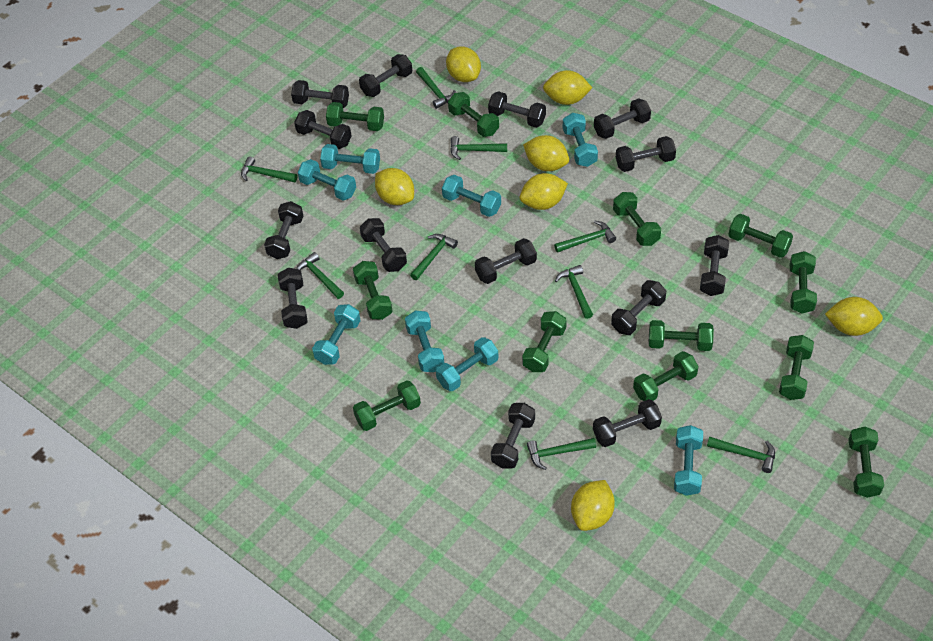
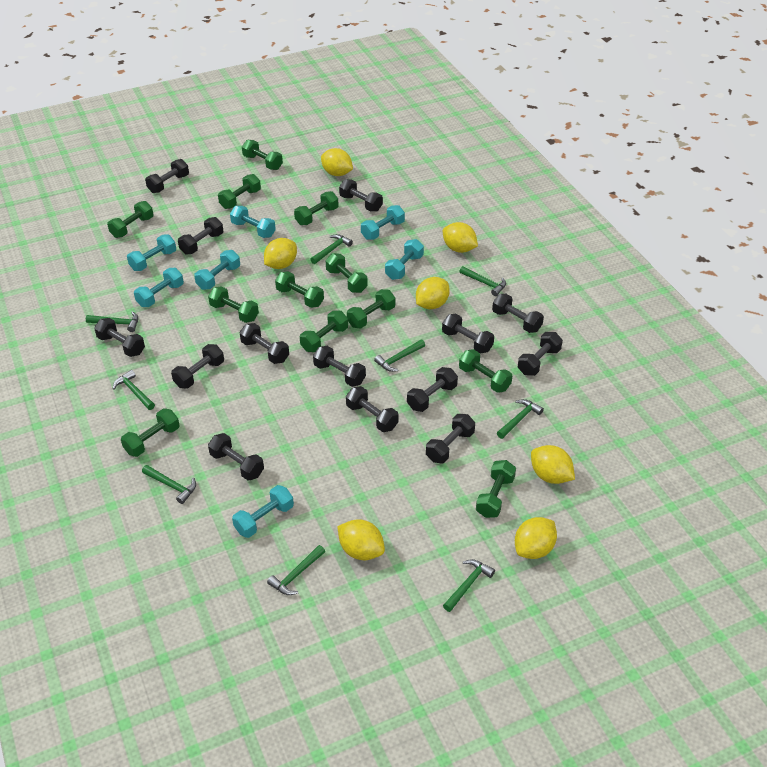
turquoise dumbbell: 8 -> 7

